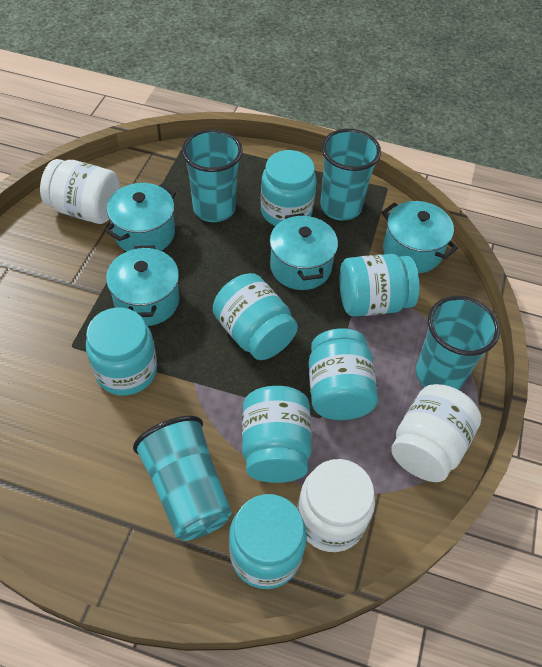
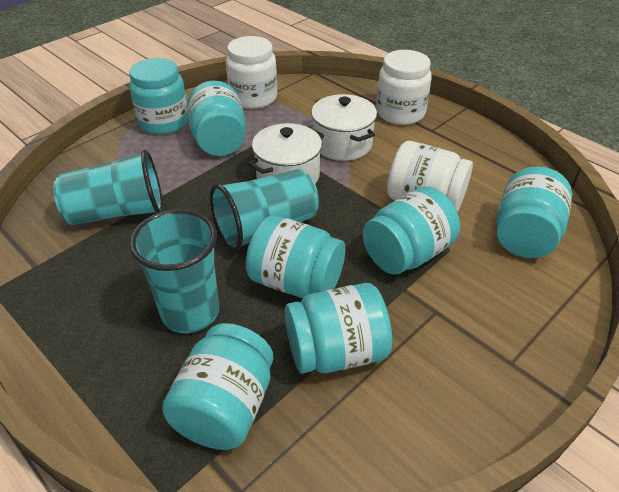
turquoise cup: 4 -> 3
turquoise pot: 4 -> 0
white pot: 0 -> 2

